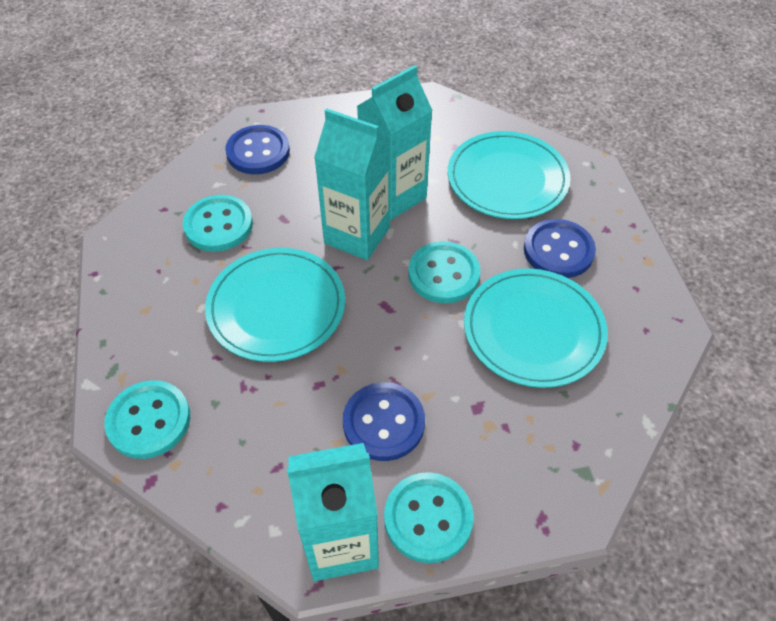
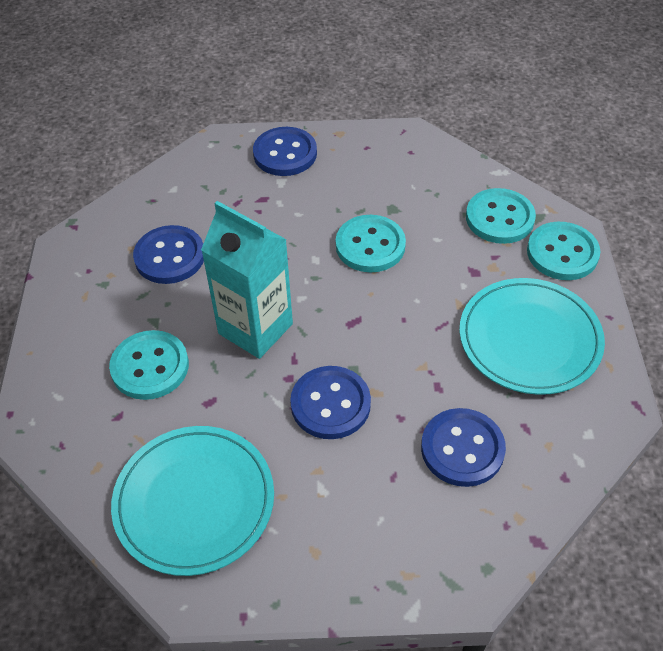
blue button: 3 -> 4
turquoise carton: 3 -> 1
turquoise plate: 3 -> 2

